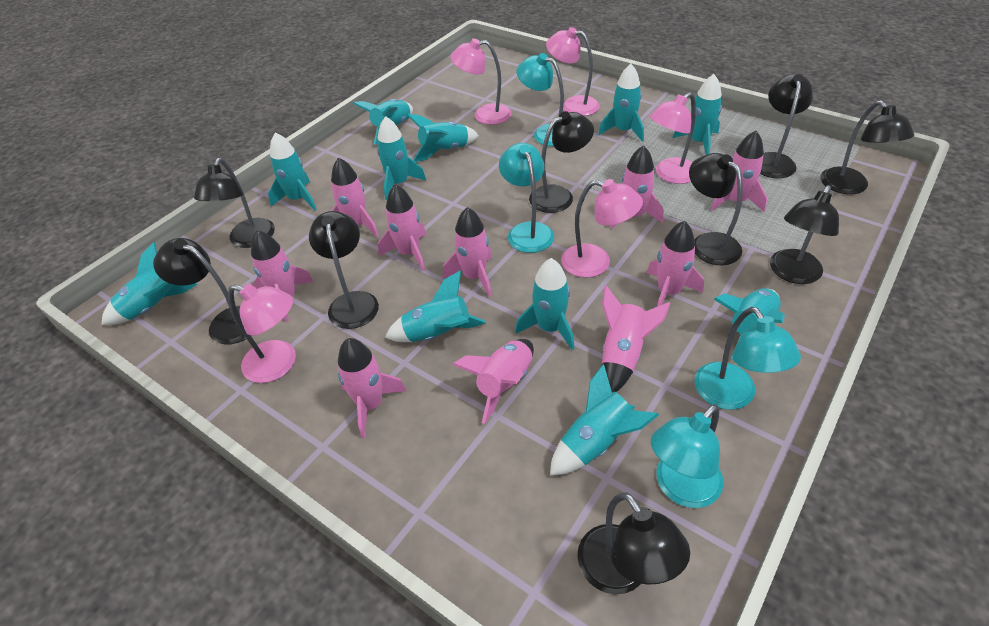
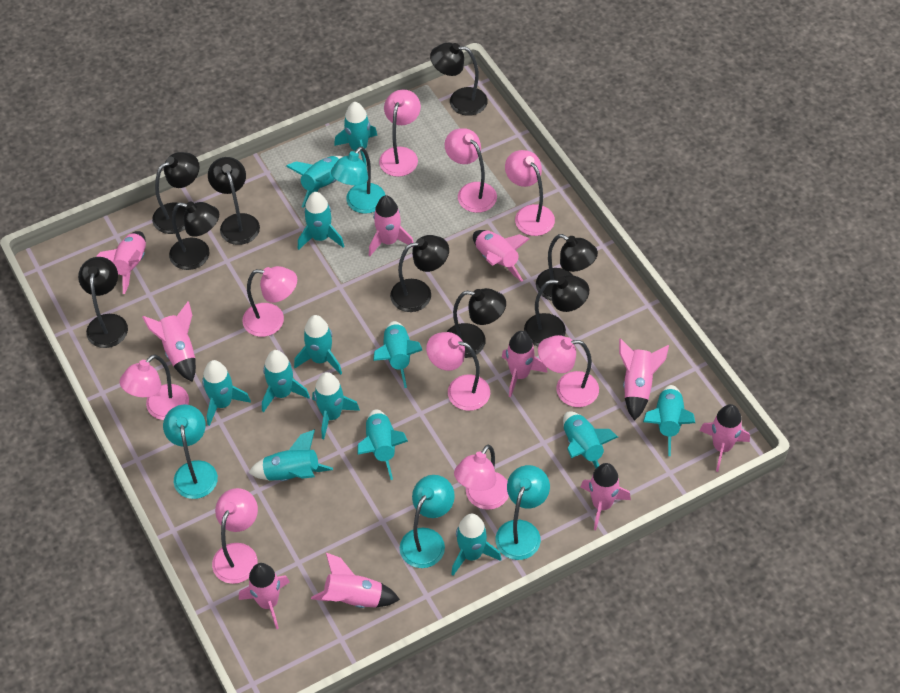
pink lamp: 5 -> 9
turquoise rocket: 11 -> 13

